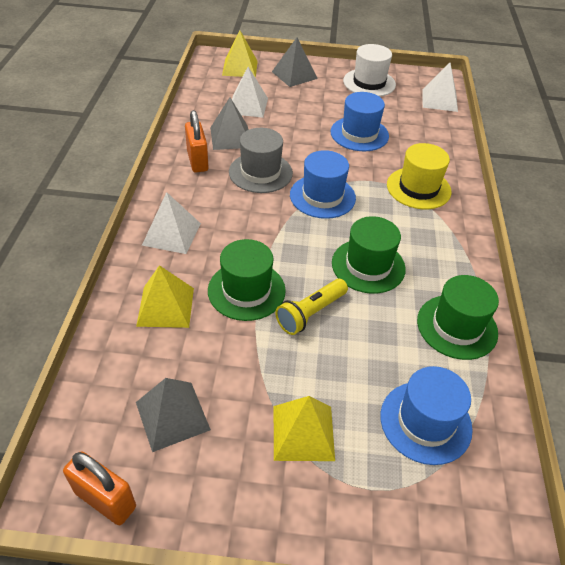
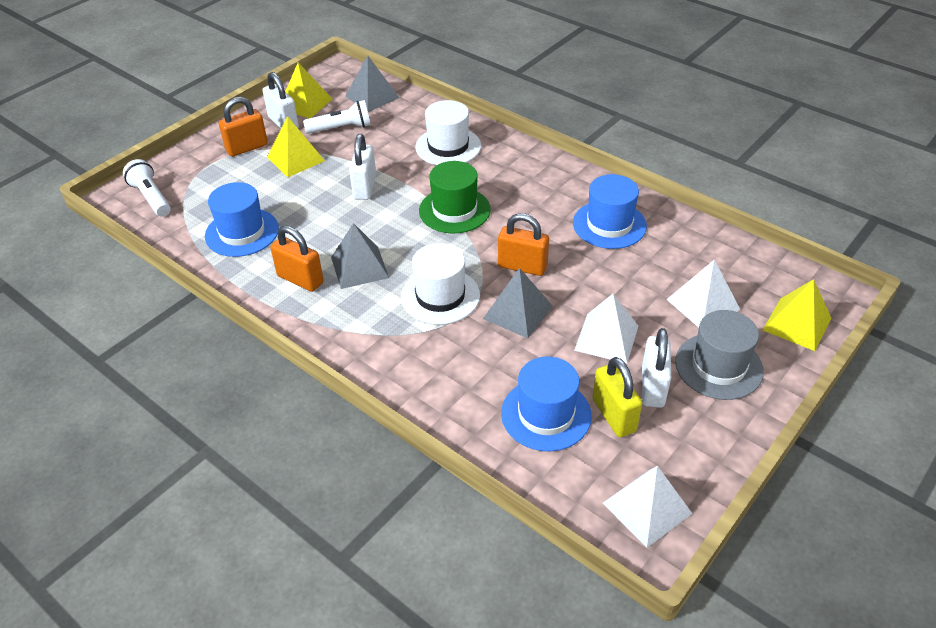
green hat: 3 -> 1
orange padlock: 2 -> 3
white flashlight: 0 -> 2
white hat: 1 -> 2
white padlock: 0 -> 3
yellow flashlight: 1 -> 0
yellow hat: 1 -> 0
yellow padlock: 0 -> 1

